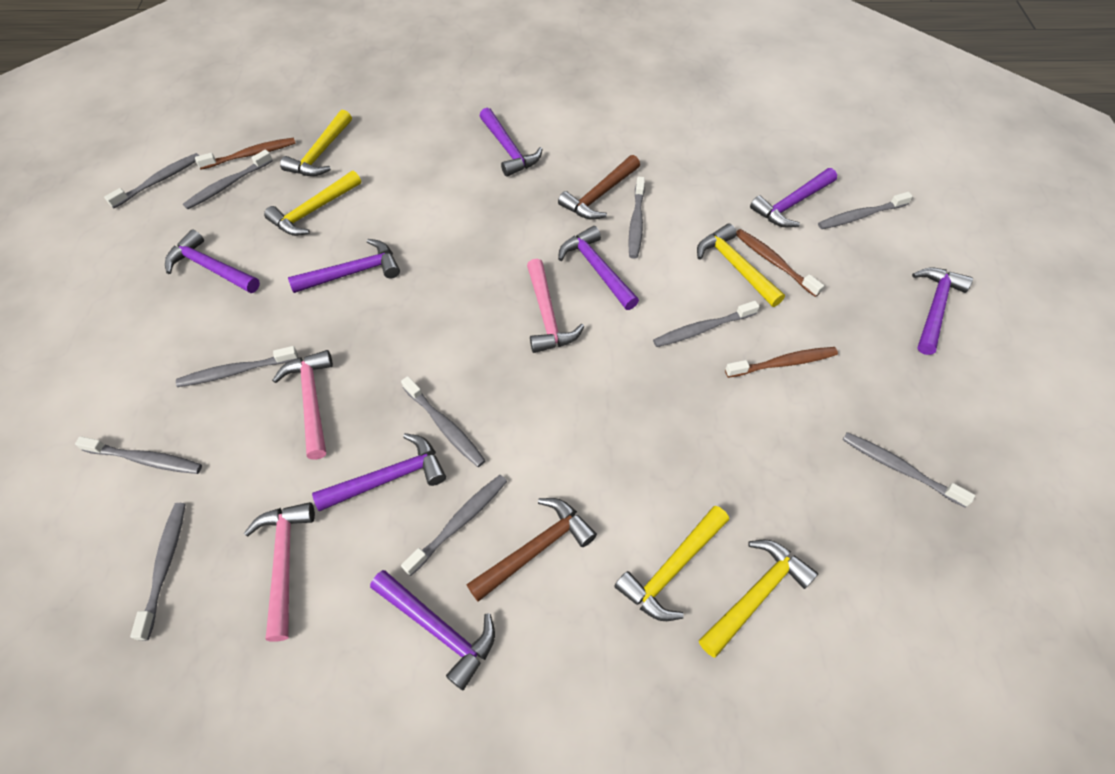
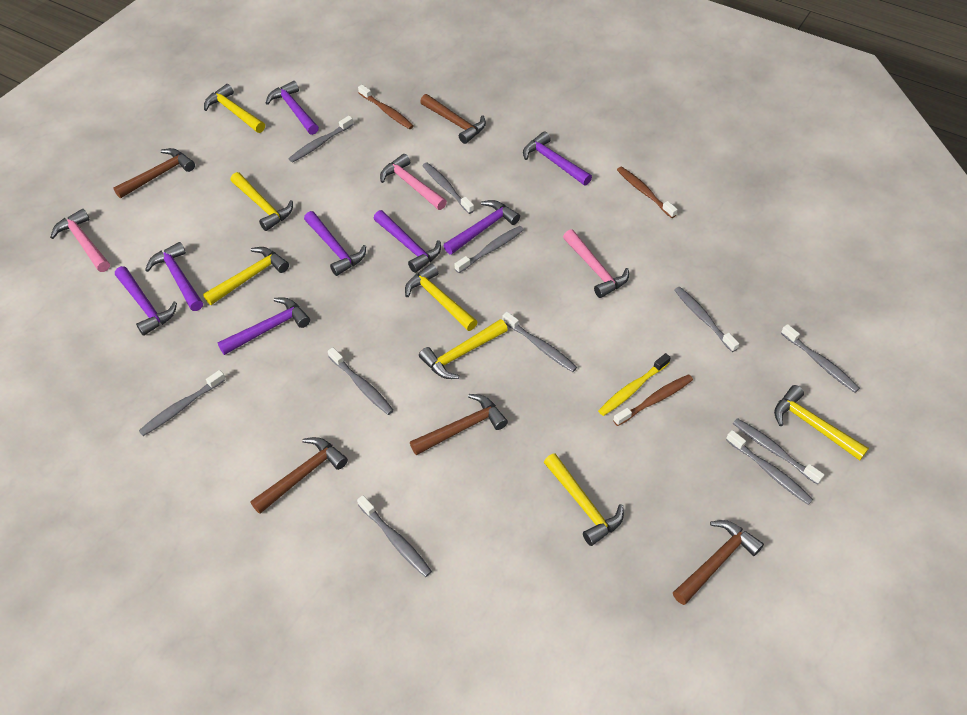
brown hammer: 2 -> 5
yellow hammer: 5 -> 7
yellow toothbrush: 0 -> 1

